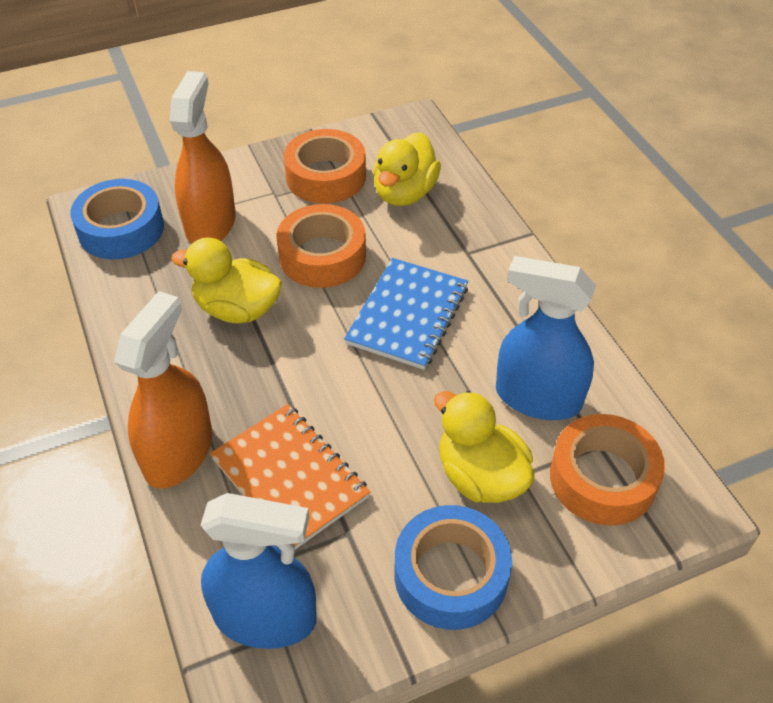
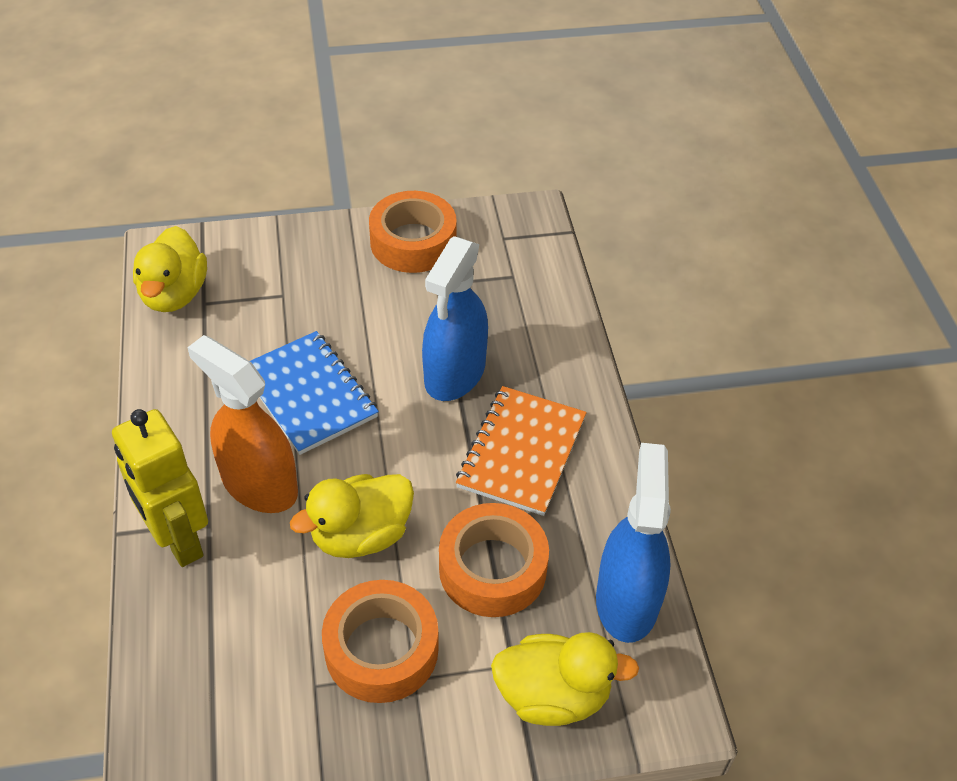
blue tape: 2 -> 0
orange spray bottle: 2 -> 1
yellow robot: 0 -> 1

